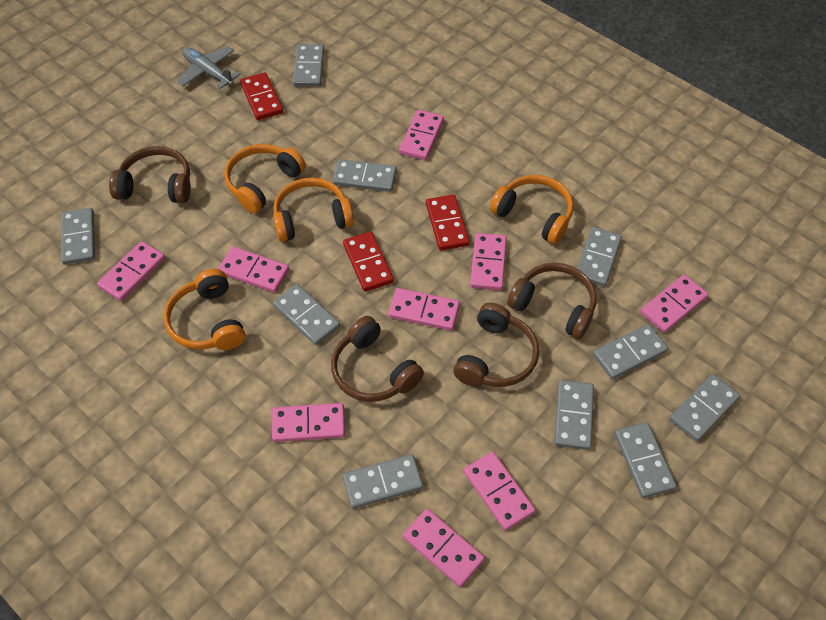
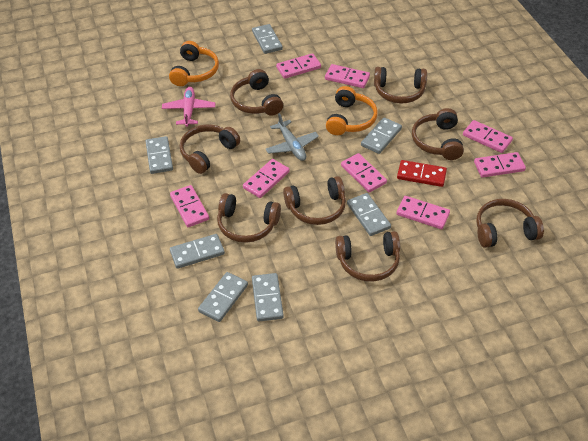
brown headphones: 4 -> 8
grey domino: 10 -> 7
orange headphones: 4 -> 2
pink domino: 9 -> 8
pink plane: 0 -> 1
red domino: 3 -> 1

